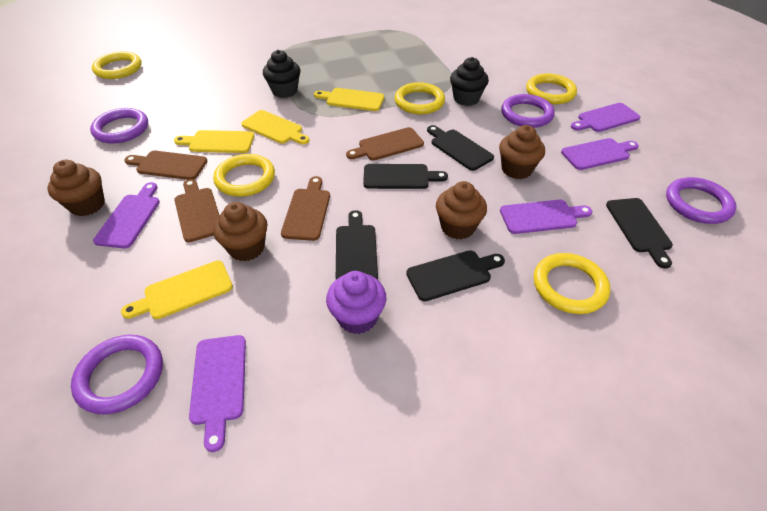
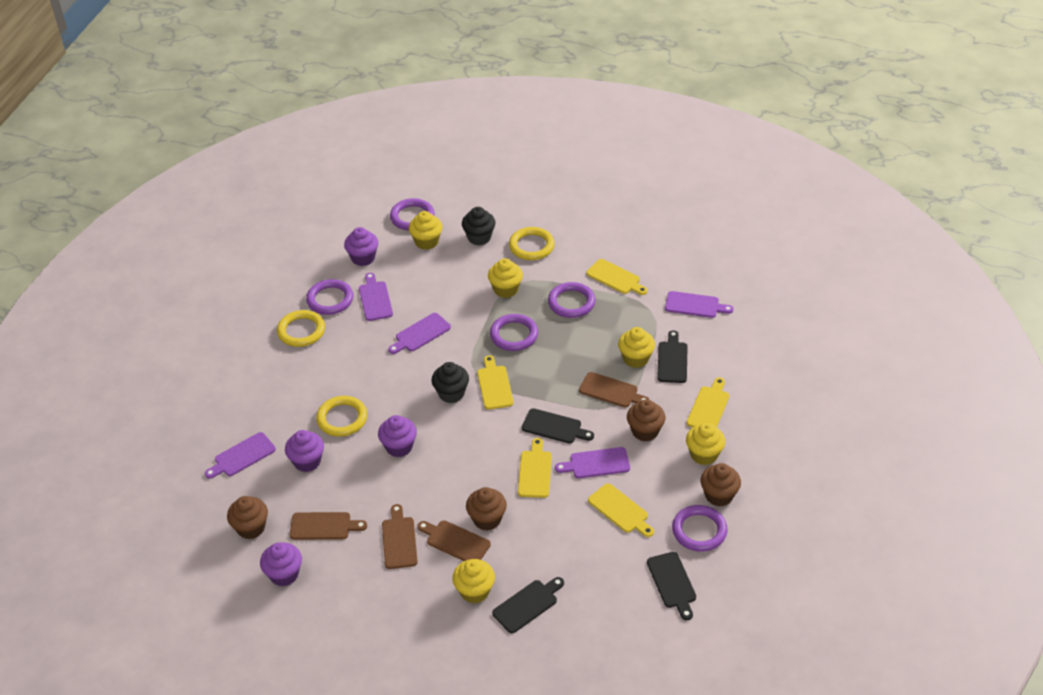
black cutting board: 5 -> 4
purple cupcake: 1 -> 4
purple ring: 4 -> 5
yellow cupcake: 0 -> 5
yellow cutting board: 4 -> 5
yellow ring: 5 -> 3

